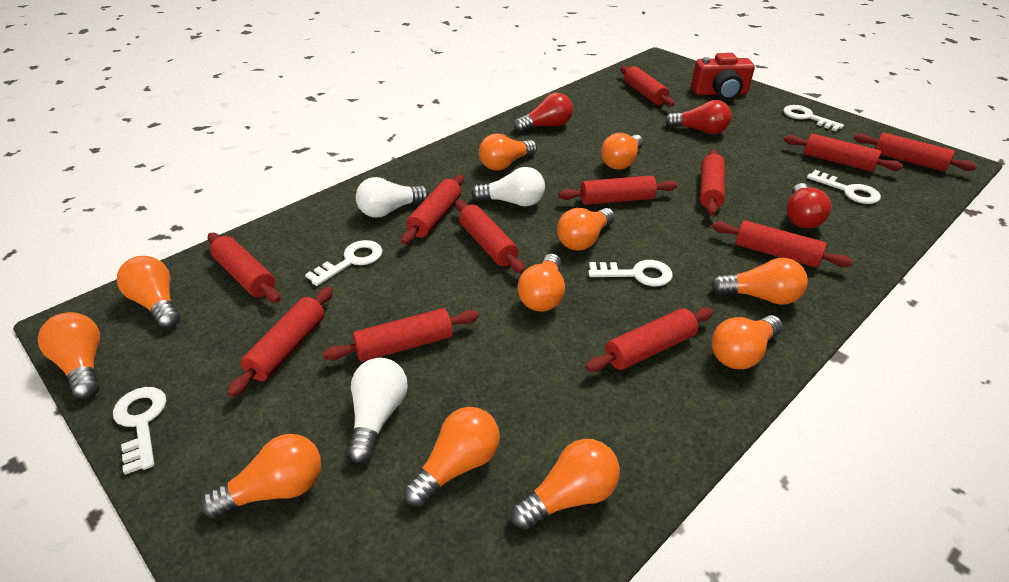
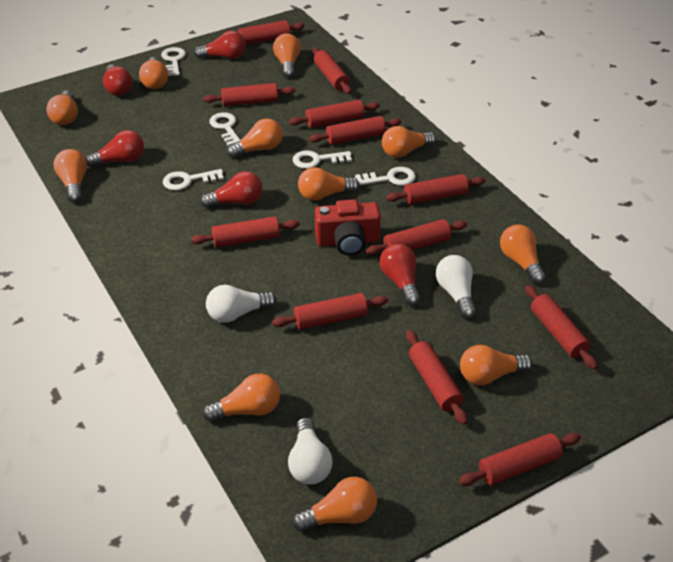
red light bulb: 3 -> 5

